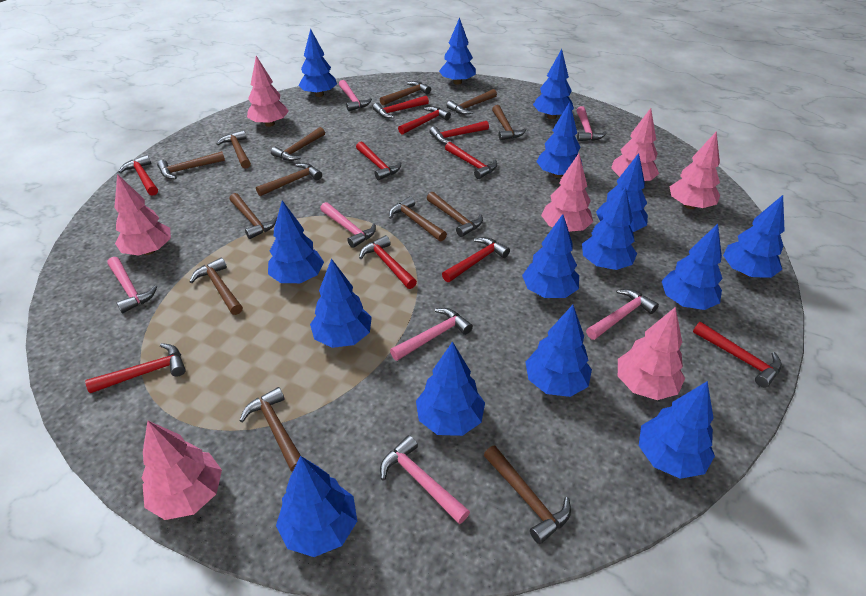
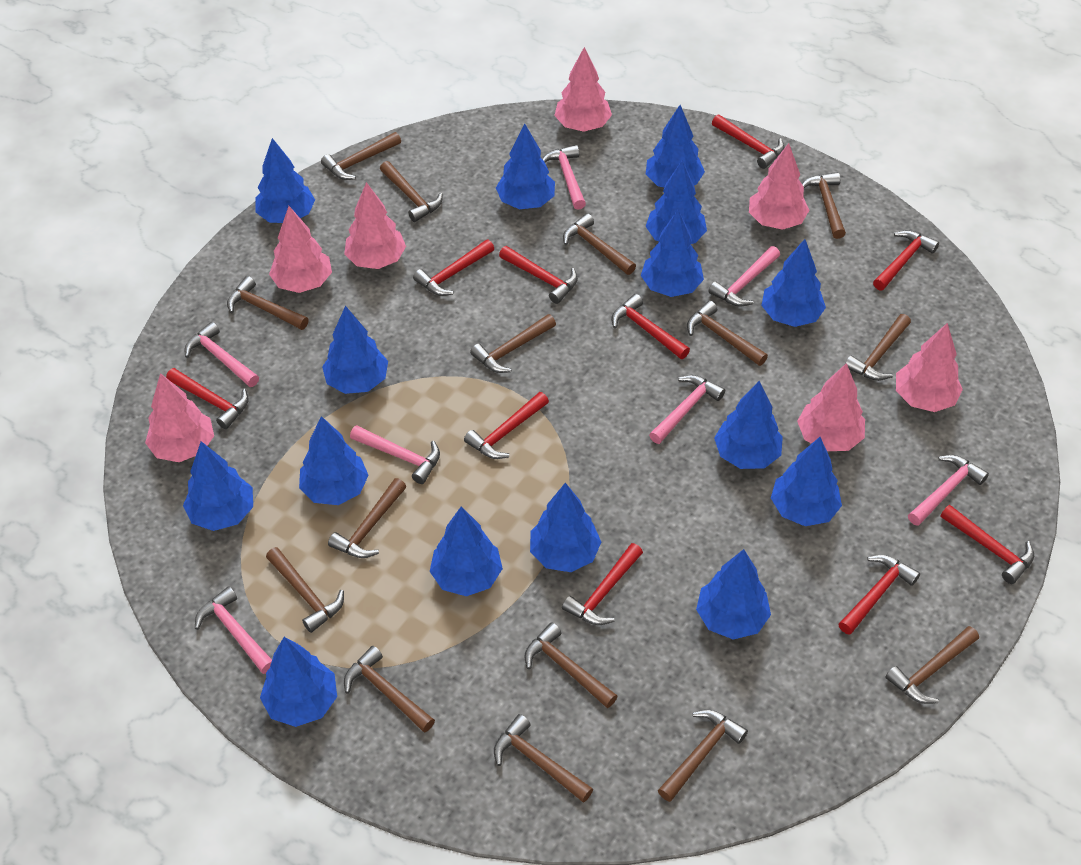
brown hammer: 13 -> 15

